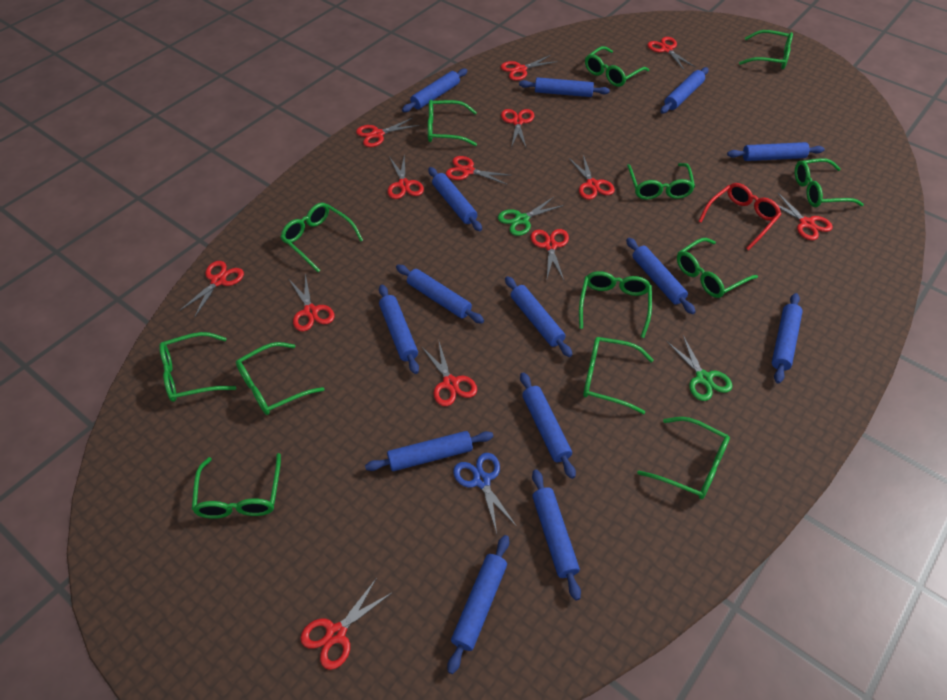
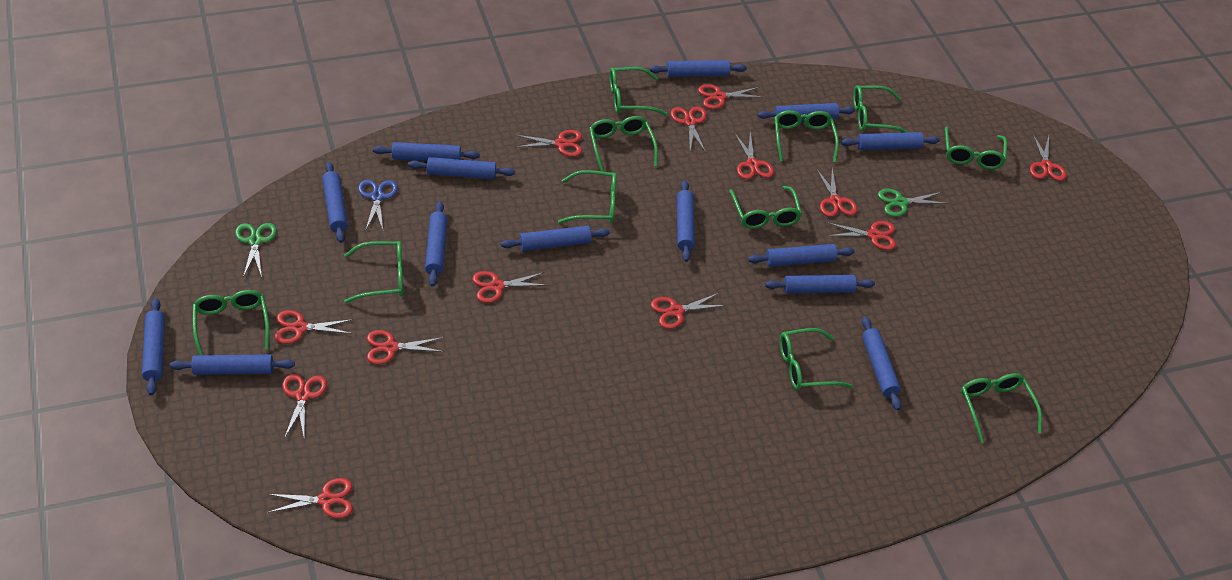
green glasses: 13 -> 11
red glasses: 1 -> 0

